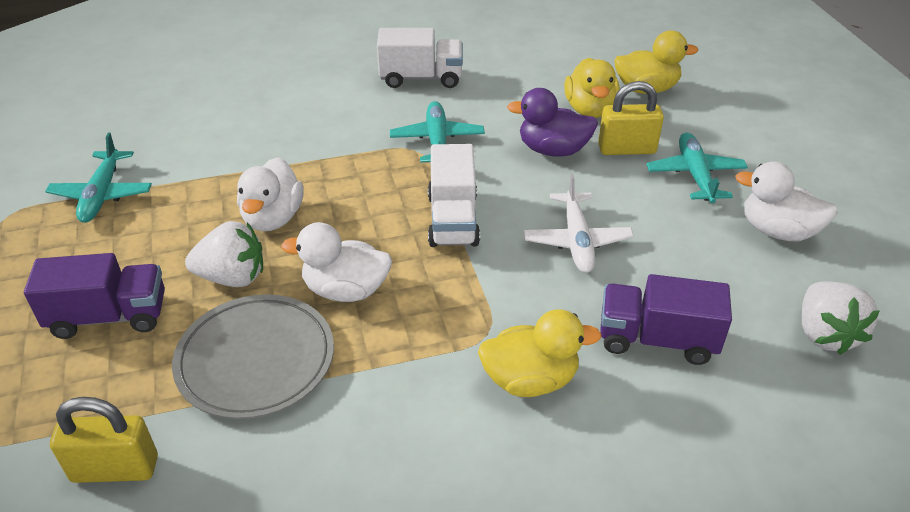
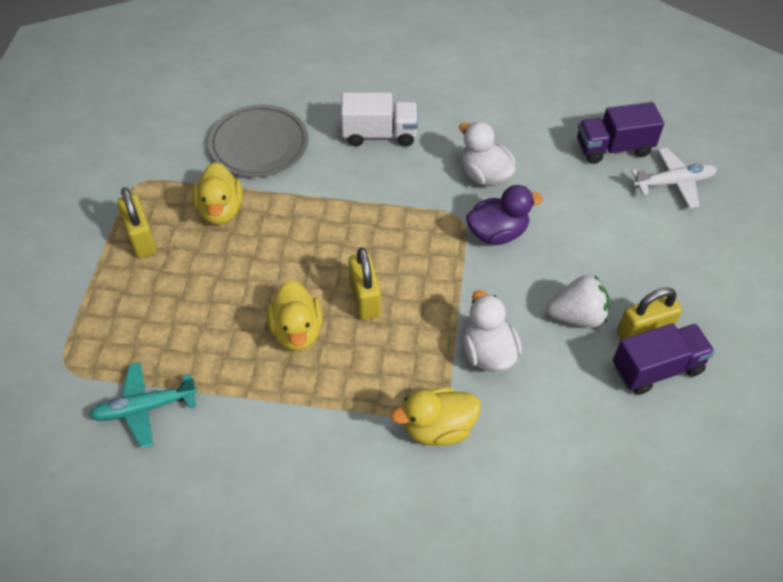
turquoise plane: 3 -> 1
white duck: 3 -> 2
white strawberry: 2 -> 1
white truck: 2 -> 1
yellow padlock: 2 -> 3

